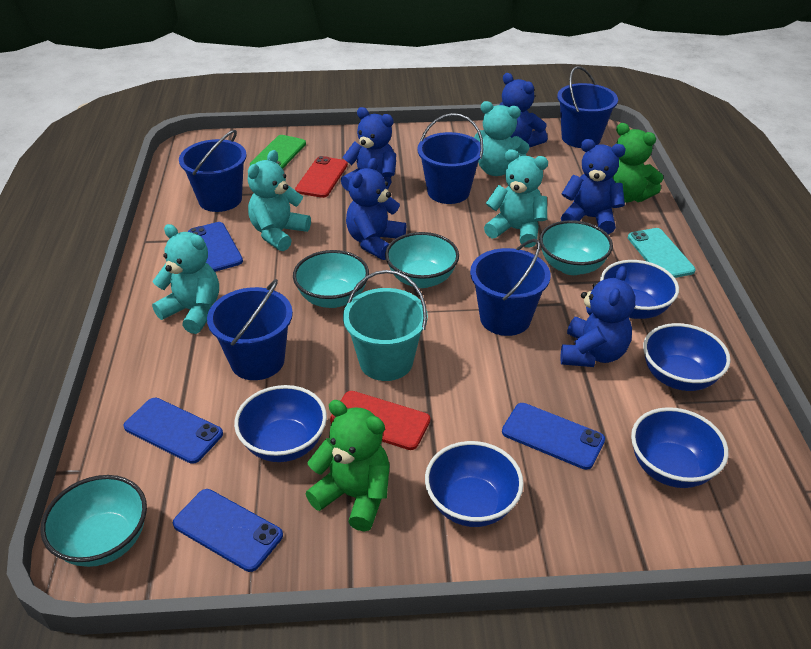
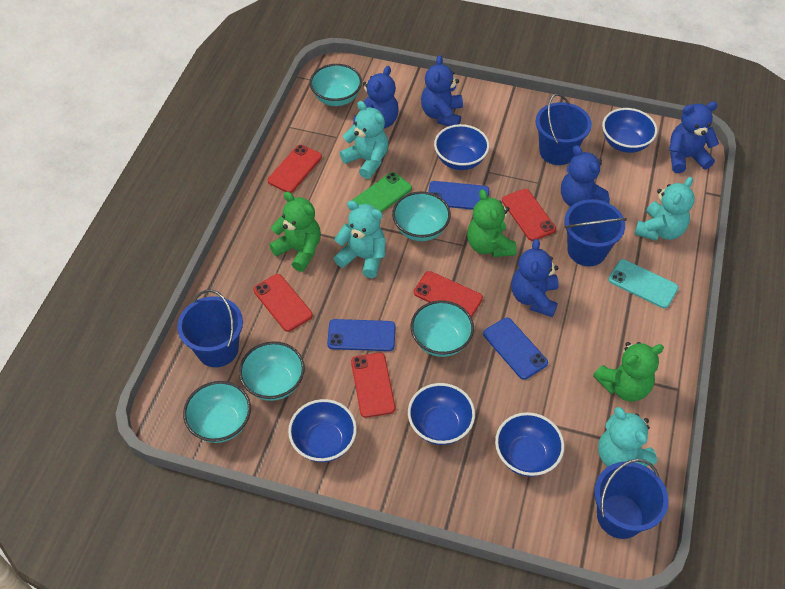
blue bucket: 5 -> 4
blue phone: 4 -> 3
green teddy bear: 2 -> 3
red phone: 2 -> 5
turquoise bowl: 4 -> 5
turquoise bucket: 1 -> 0

